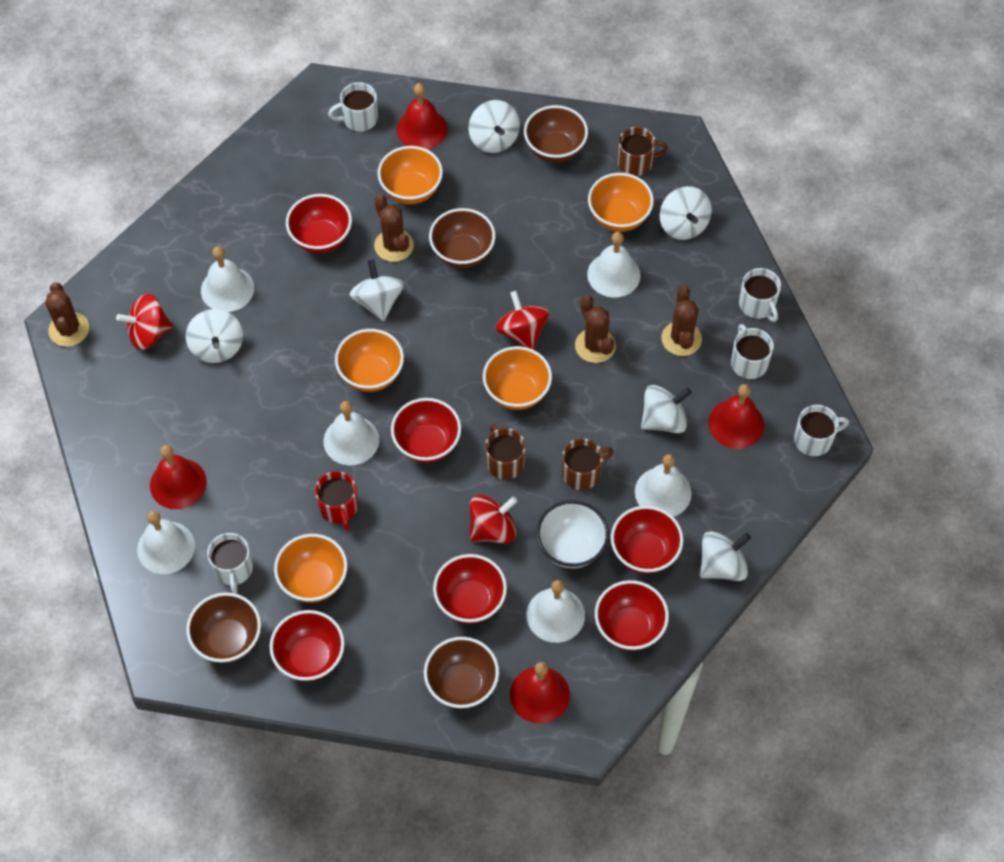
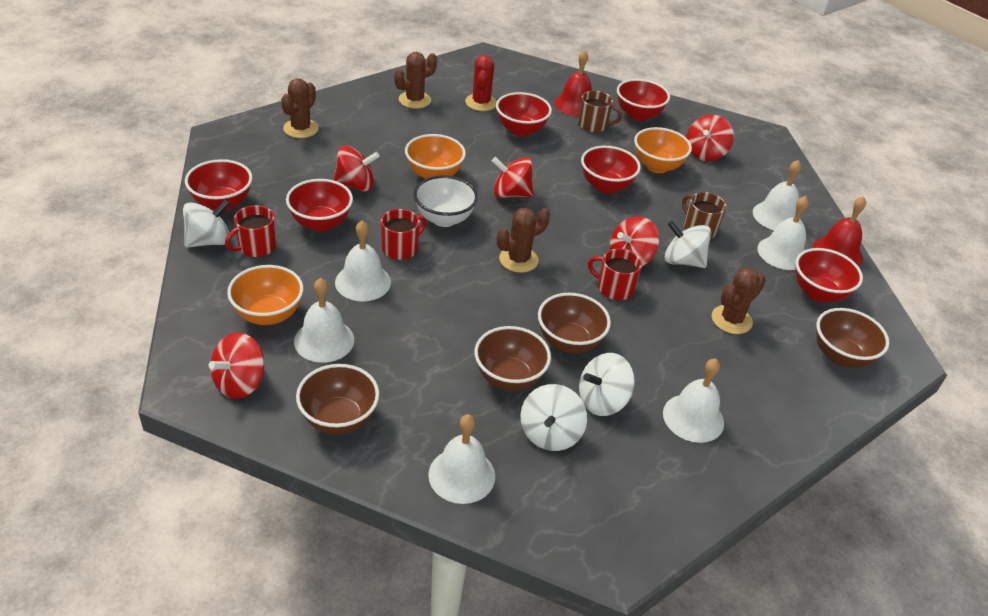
brown mug: 3 -> 2
orange bowl: 5 -> 3
red bell: 4 -> 2
red cactus: 0 -> 1
red mug: 1 -> 3
red spinning top: 3 -> 5
white mug: 5 -> 0
white spinning top: 6 -> 4

